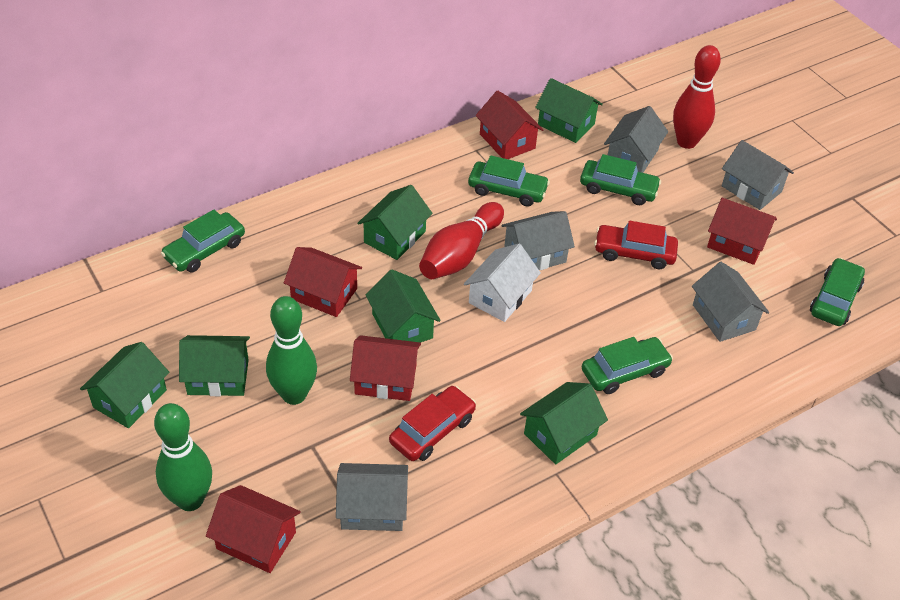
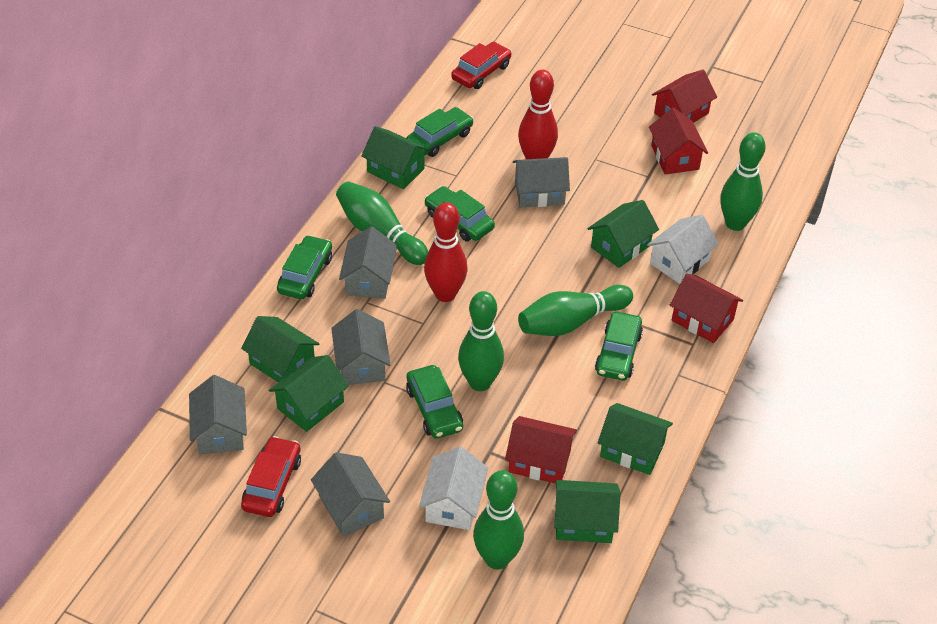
green bowling pin: 2 -> 5
red house: 5 -> 4
white house: 1 -> 2

